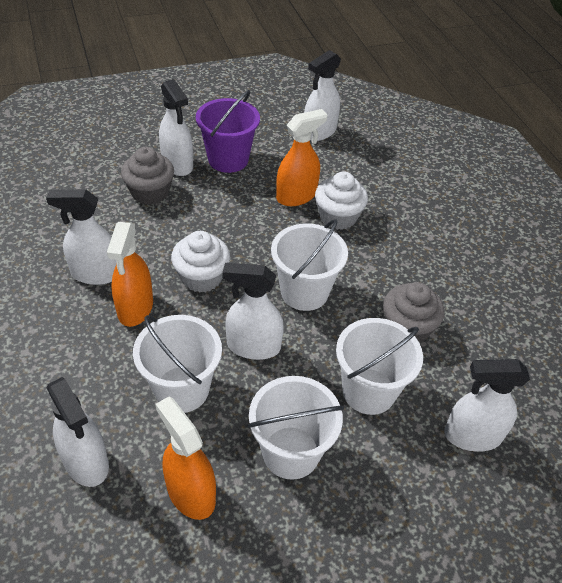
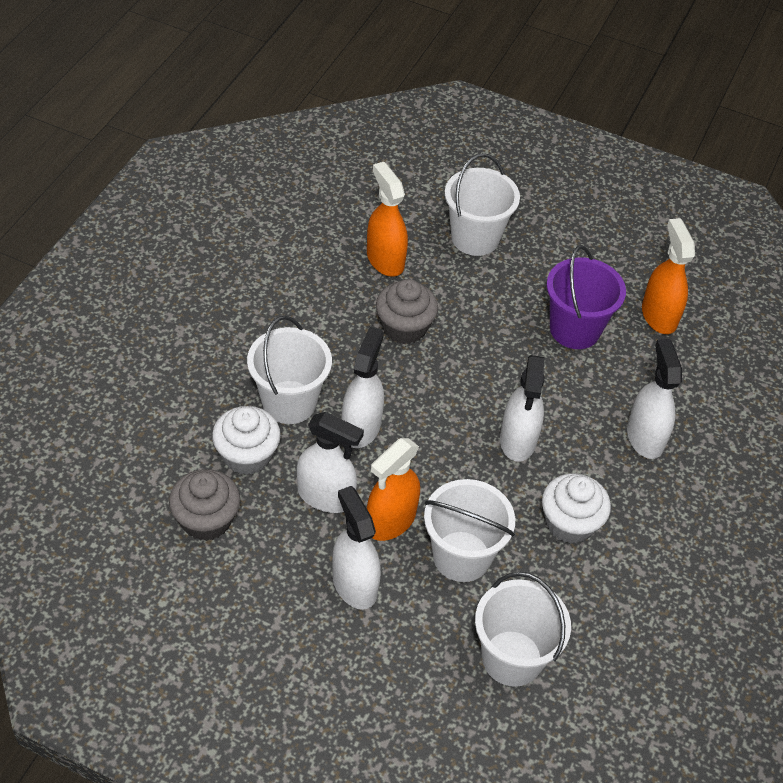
white spray bottle: 6 -> 5

